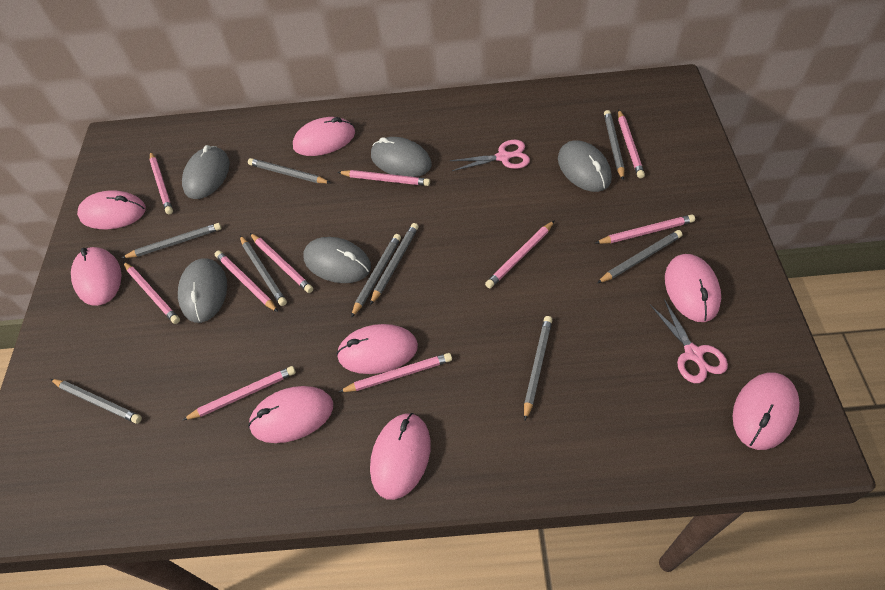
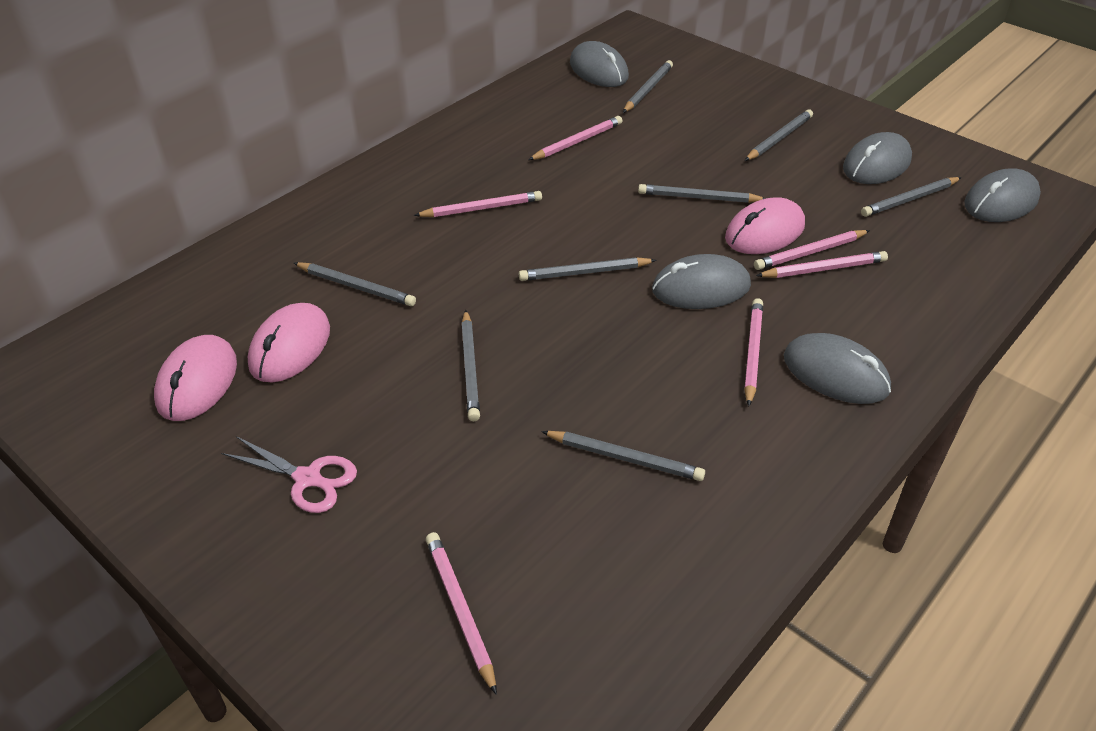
grey pencil: 9 -> 8
pink mouse: 8 -> 3
pink pencil: 10 -> 6
pink scissors: 2 -> 1

